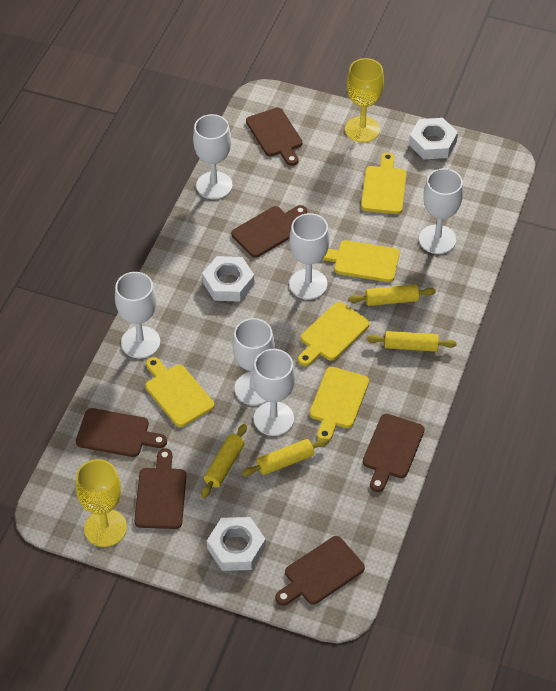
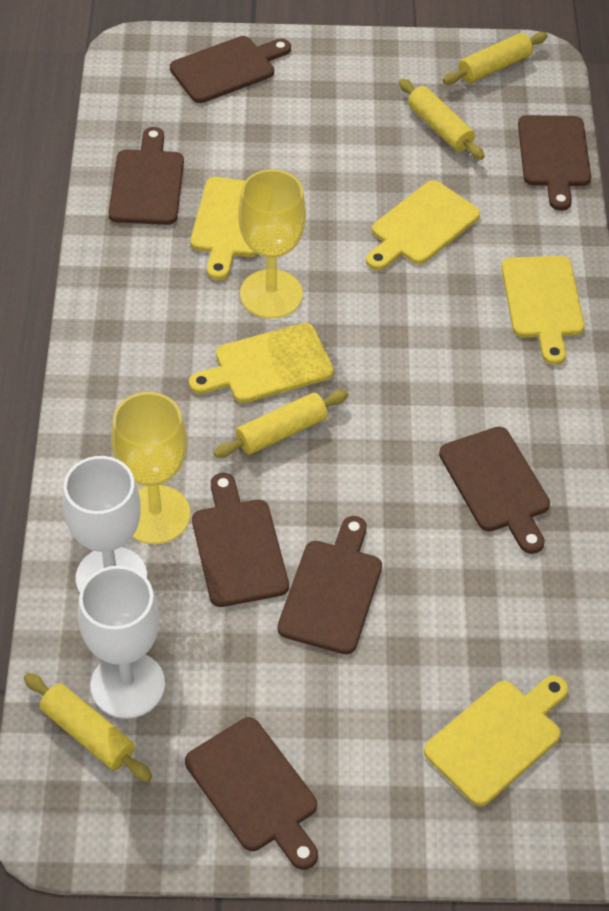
brown cutting board: 6 -> 7
white goblet: 6 -> 2
white nut: 3 -> 0

